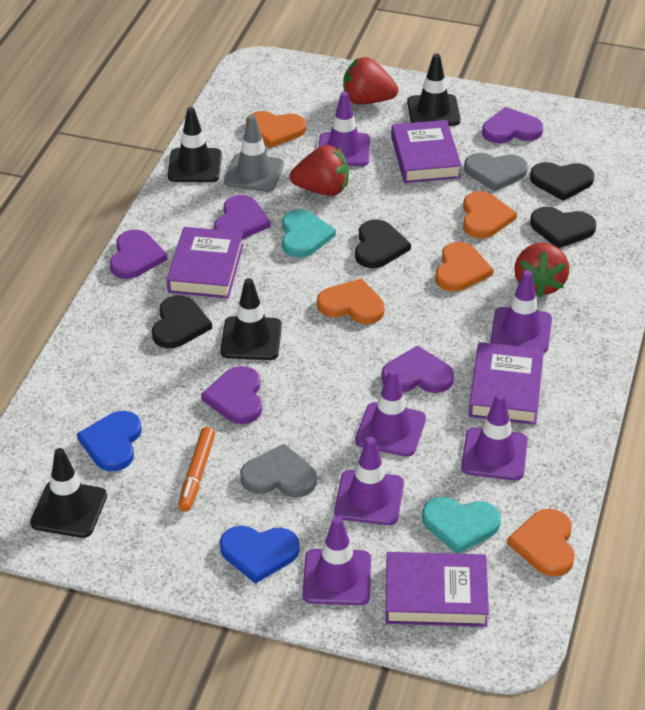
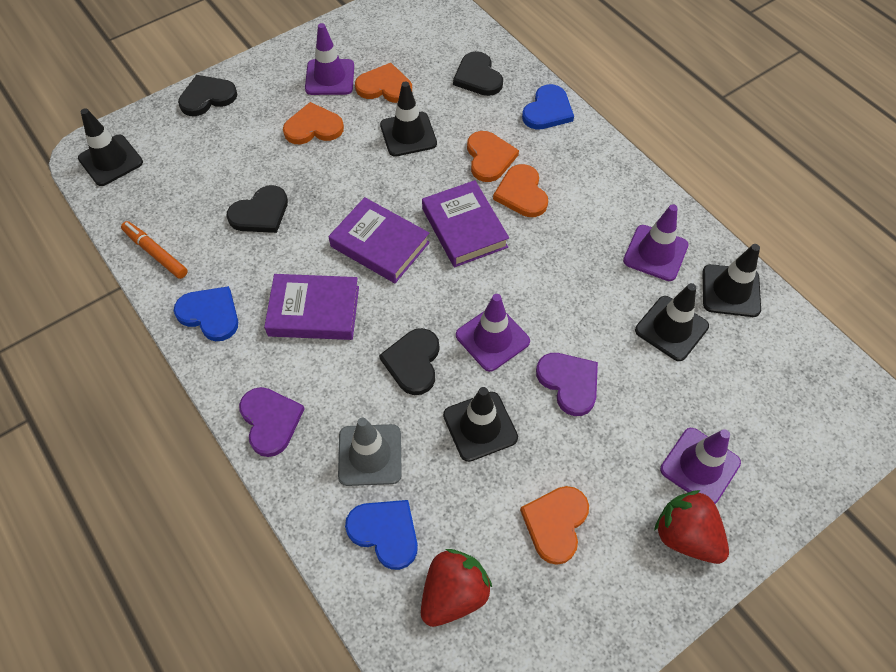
black traffic cone: 4 -> 5
blue heart: 2 -> 3
grey heart: 2 -> 0
purple book: 4 -> 3
purple heart: 5 -> 2
purple traffic cone: 6 -> 4
red strawberry: 3 -> 2
turquoise heart: 2 -> 0

